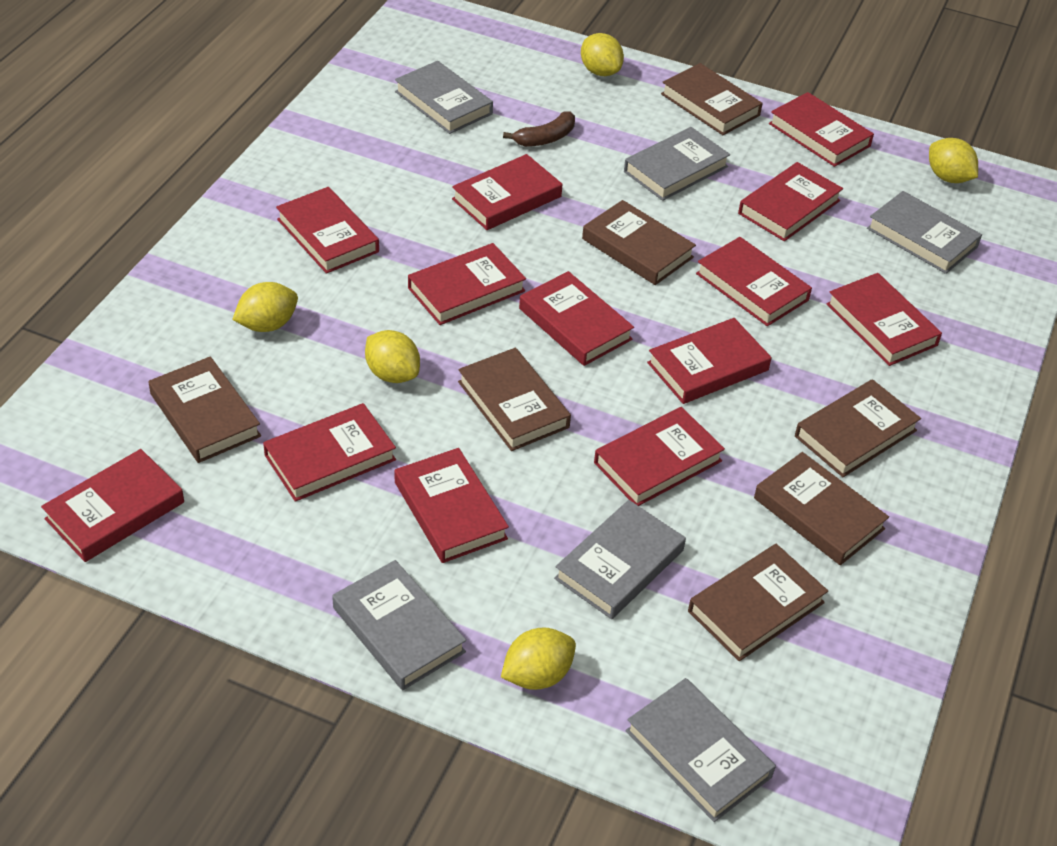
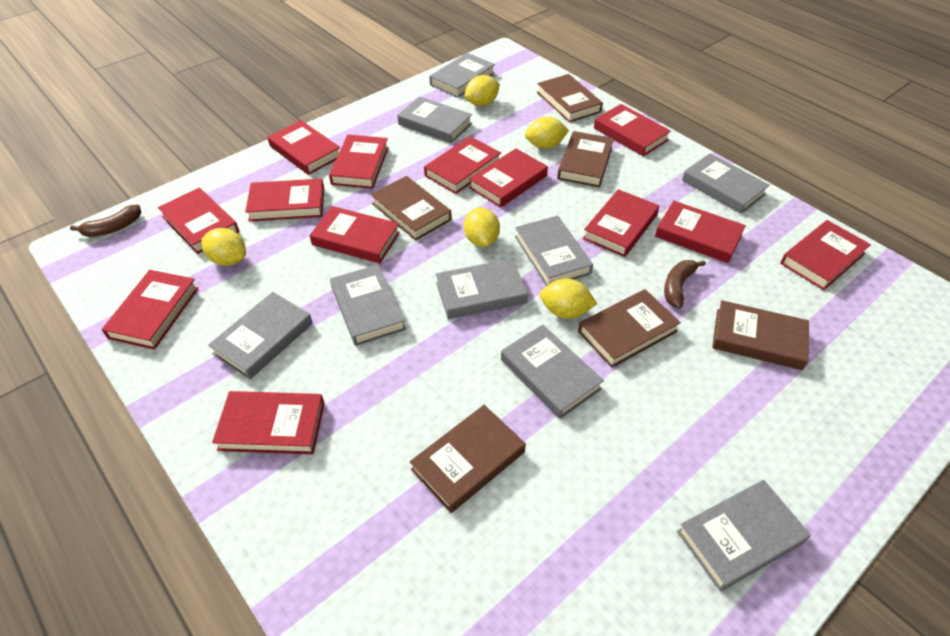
brown banana: 1 -> 2
brown book: 7 -> 6
grey book: 6 -> 9

